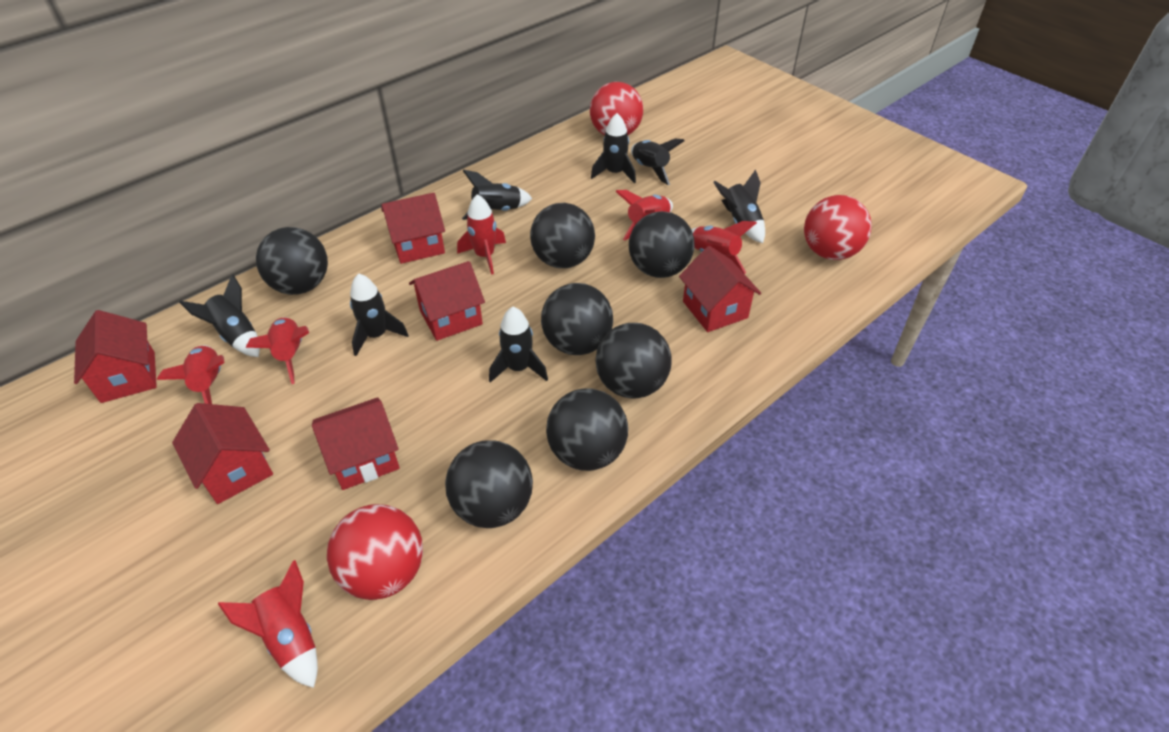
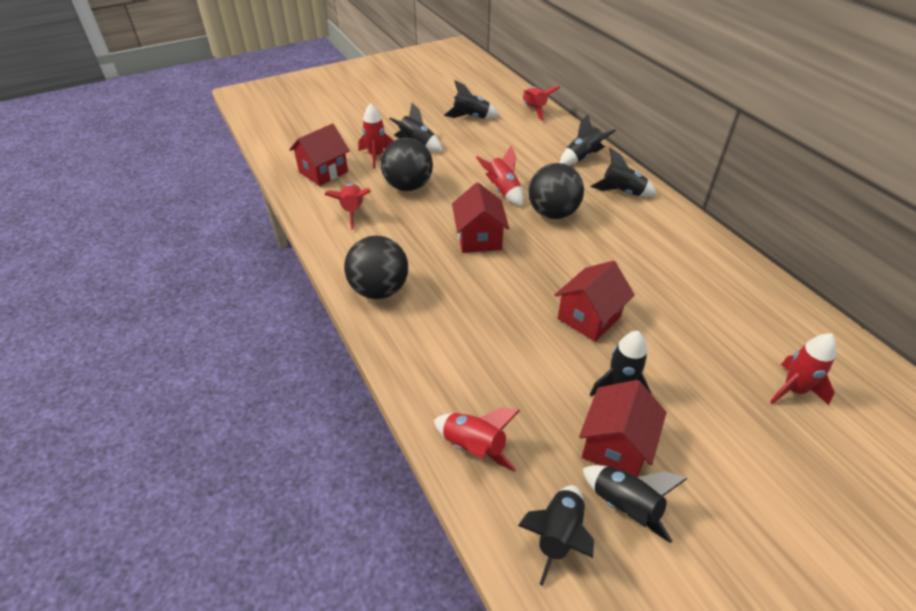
black ball: 7 -> 3
red ball: 3 -> 0
red house: 6 -> 4

